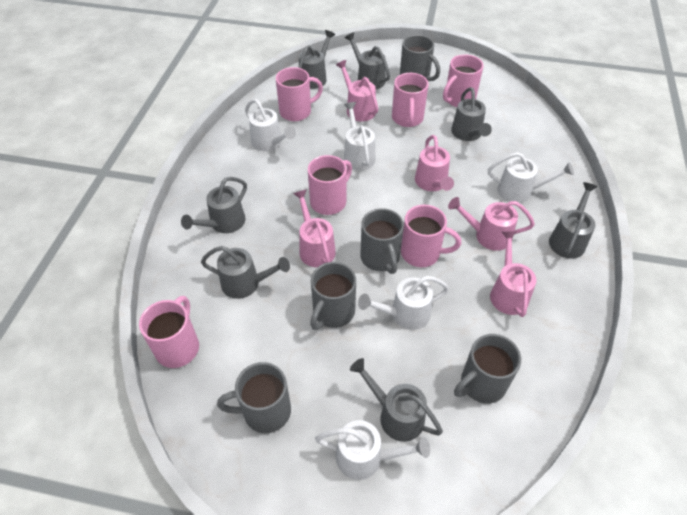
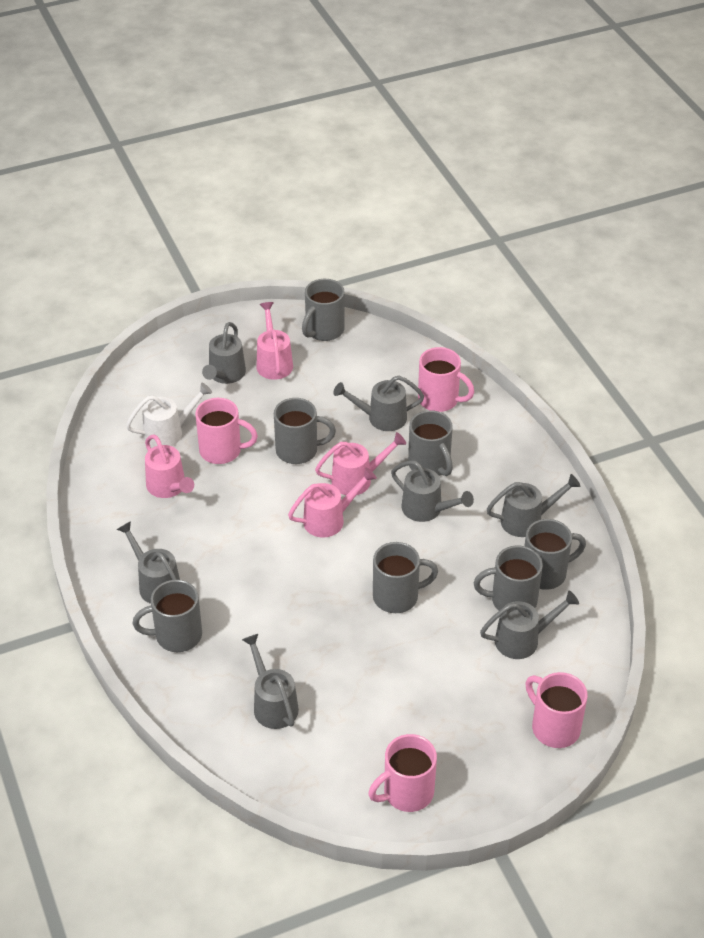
grey mug: 5 -> 7
pink mug: 6 -> 4
pink watering can: 5 -> 4
white watering can: 5 -> 1

